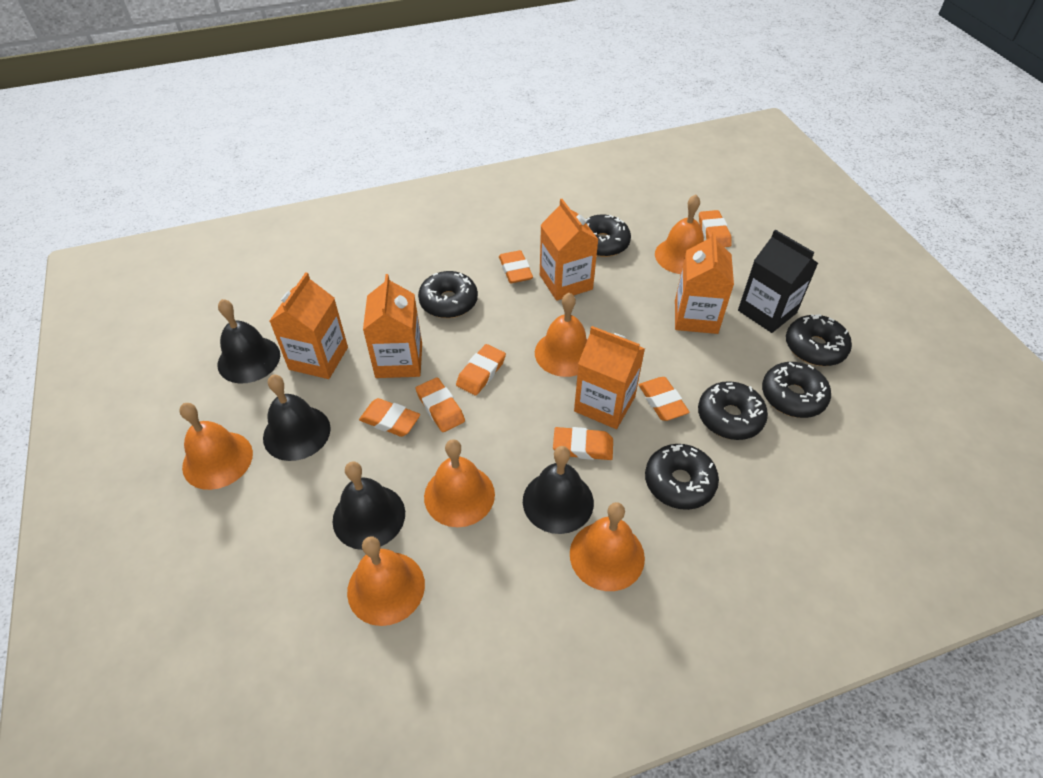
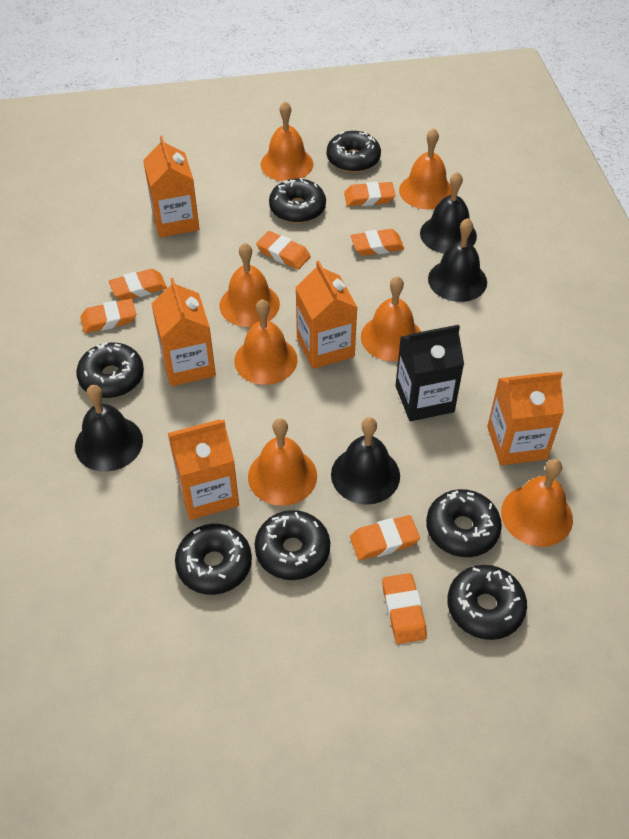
black donut: 6 -> 7
orange bell: 6 -> 7

